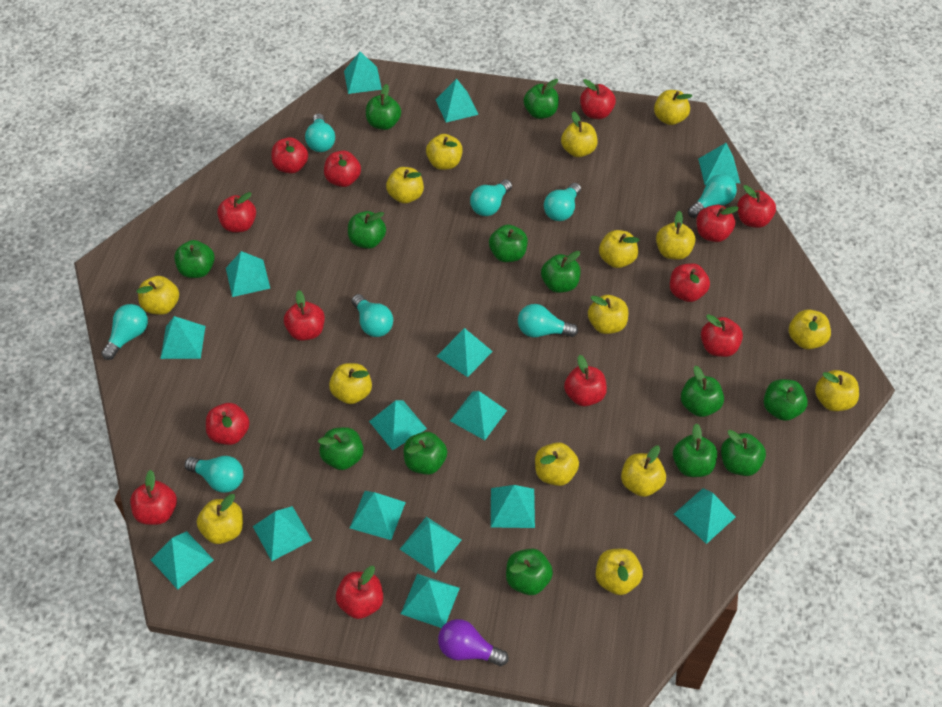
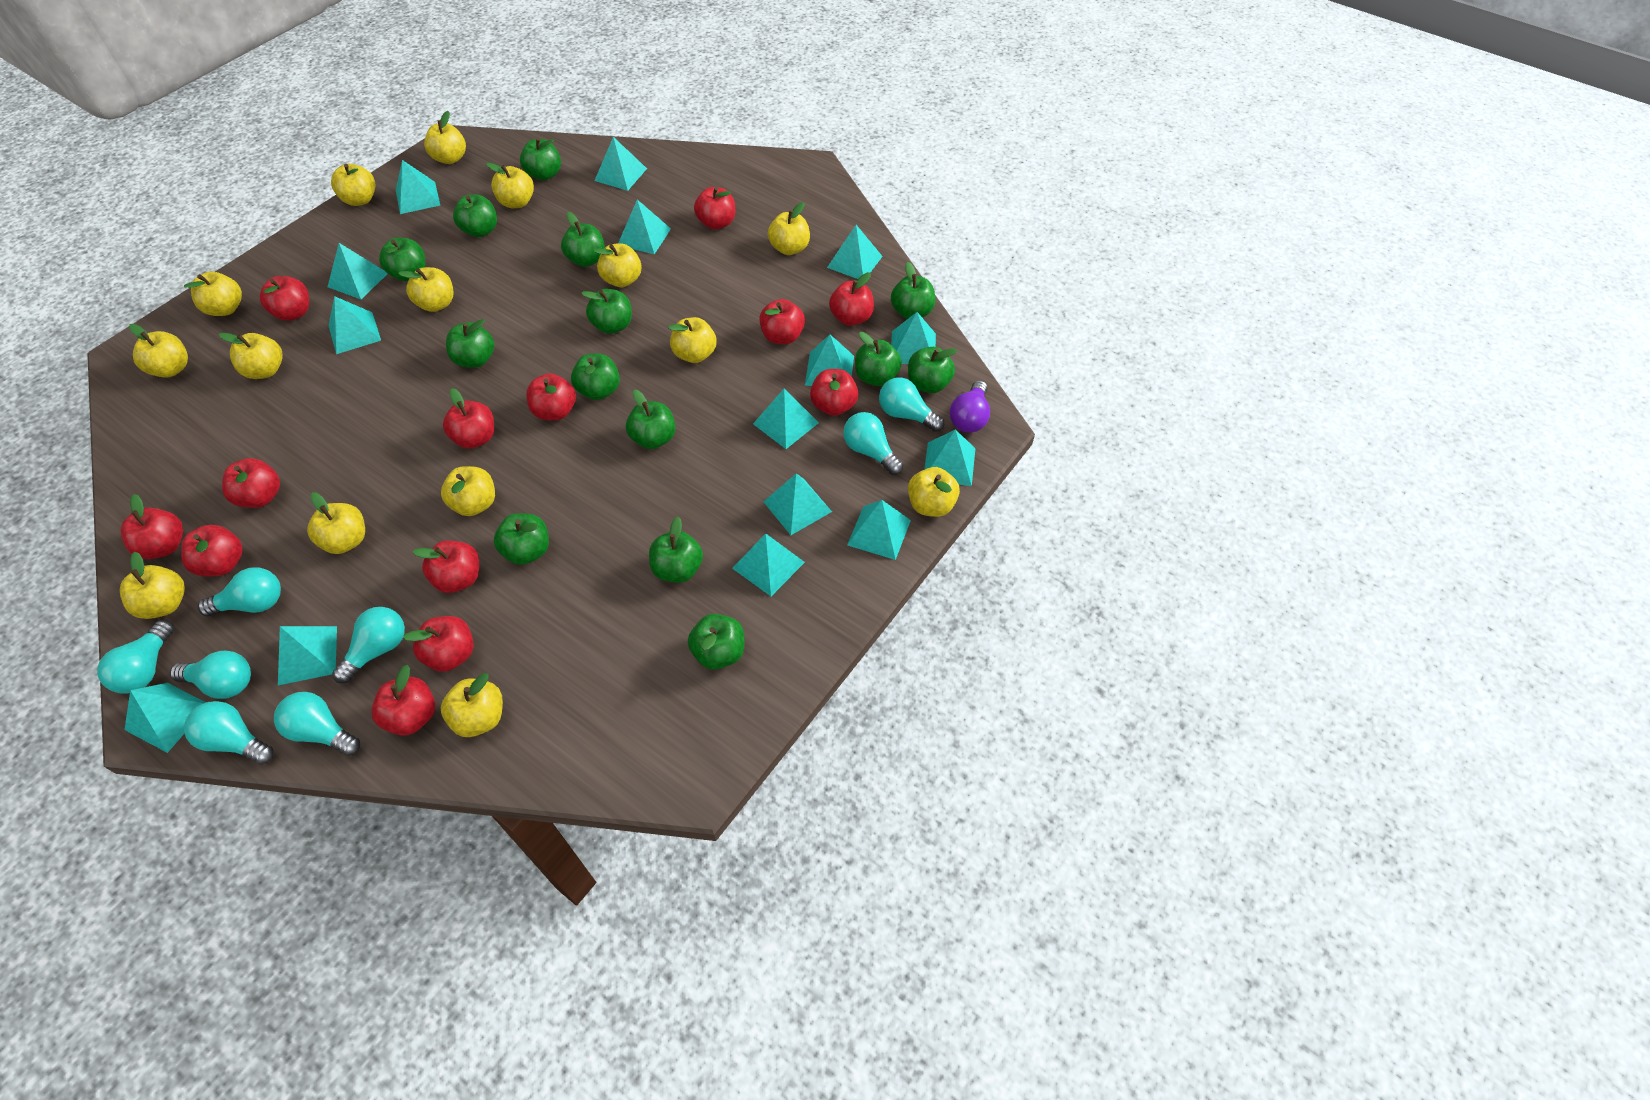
green apple: 13 -> 14

